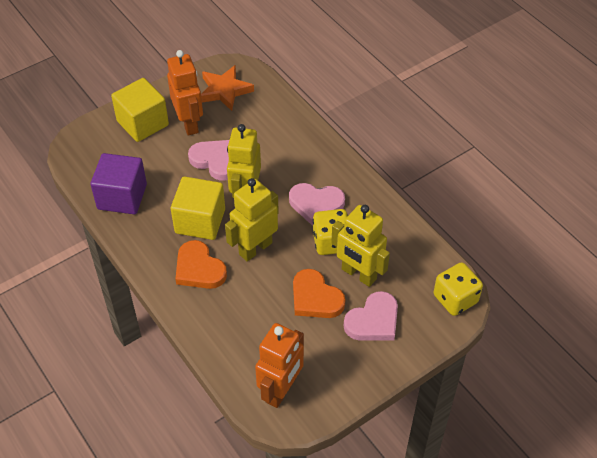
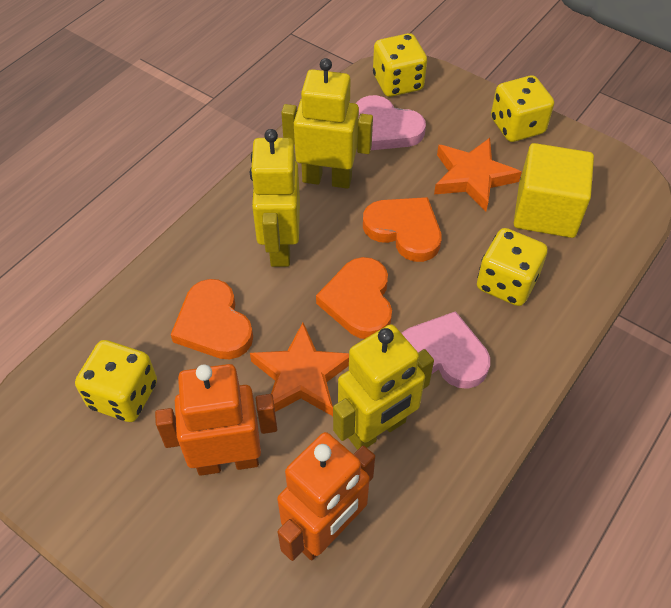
orange heart: 2 -> 3
orange star: 1 -> 2
pink heart: 3 -> 2
purple cube: 1 -> 0
yellow cube: 2 -> 1
yellow dice: 2 -> 4

